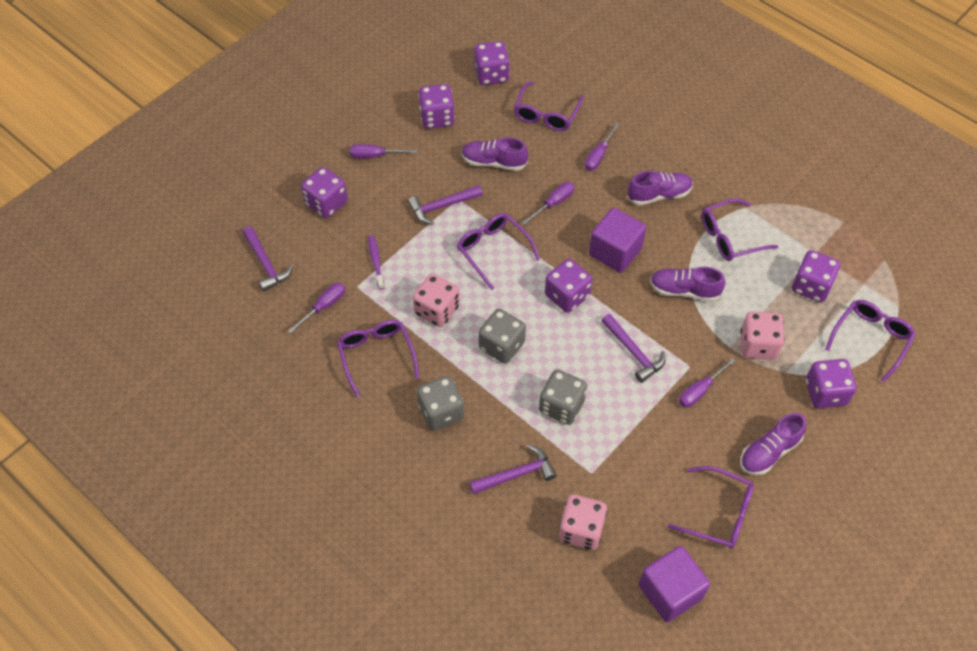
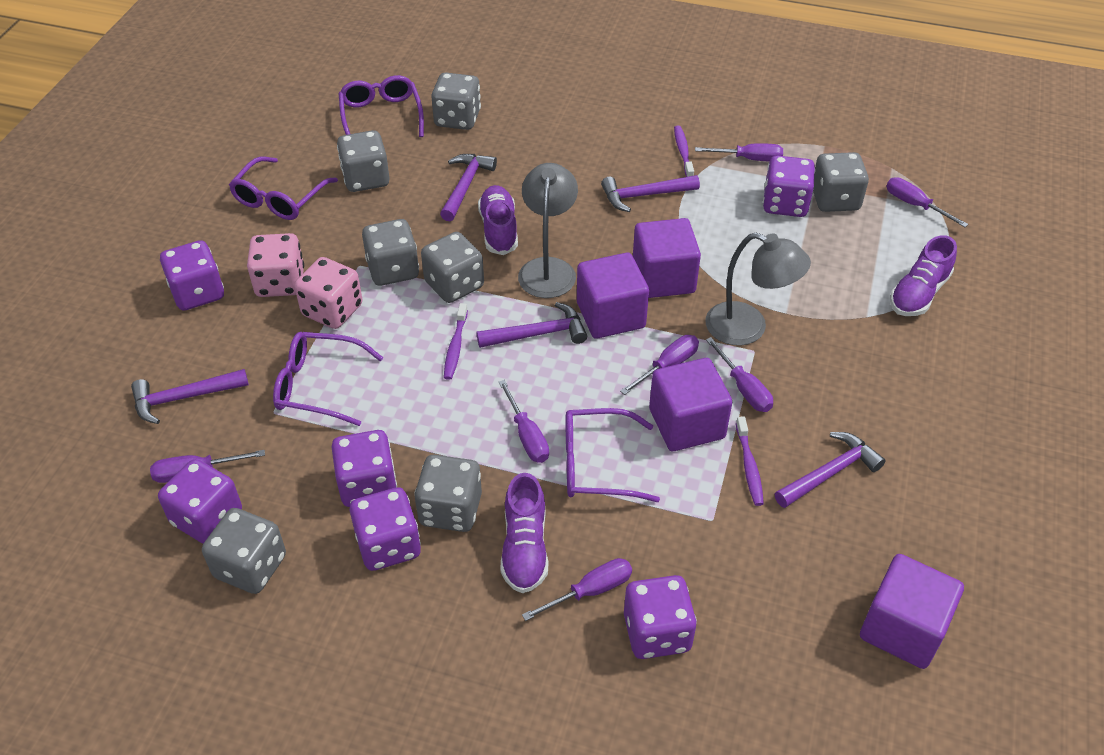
grey dice: 3 -> 7
grey lamp: 0 -> 2
pink dice: 3 -> 2
purple cube: 2 -> 4
purple glasses: 6 -> 4
purple hammer: 4 -> 5
purple screwdriver: 5 -> 7
purple shoe: 4 -> 3
purple toothbrush: 1 -> 3

